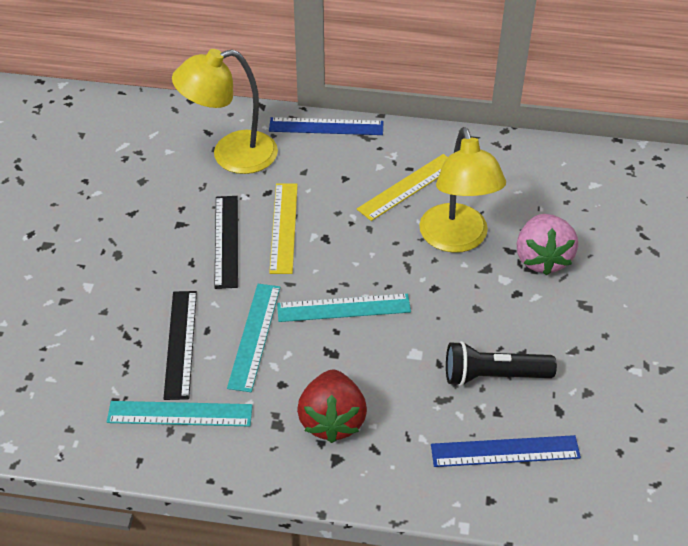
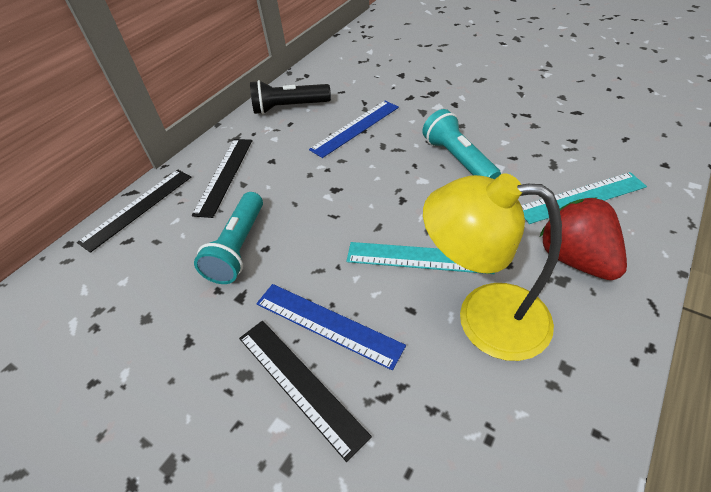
black ruler: 2 -> 3
pink strawberry: 1 -> 0
turquoise flashlight: 0 -> 2
turquoise ruler: 3 -> 2
yellow lamp: 2 -> 1
yellow ruler: 2 -> 0

